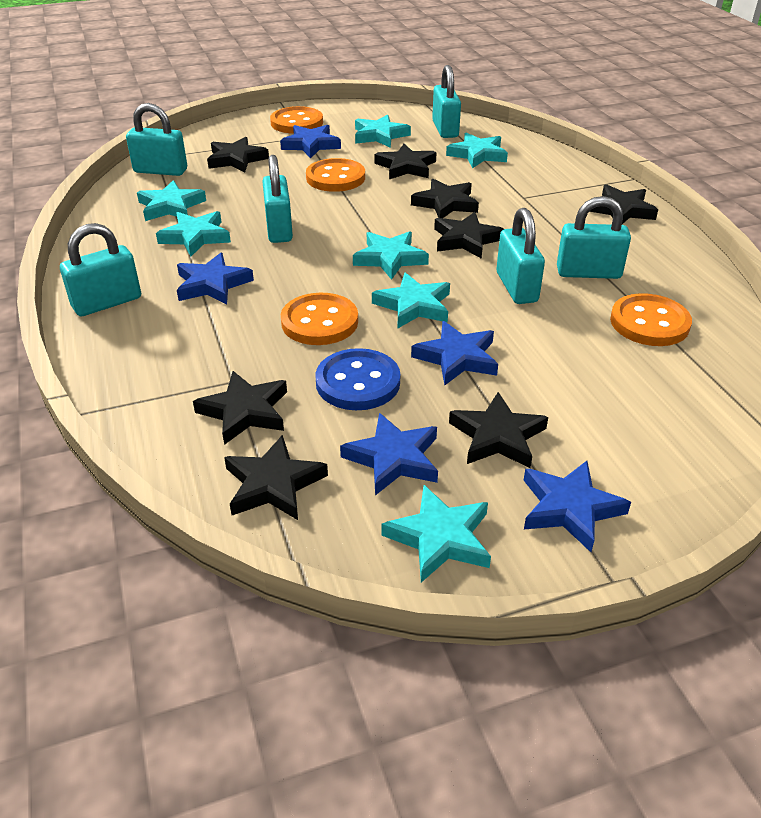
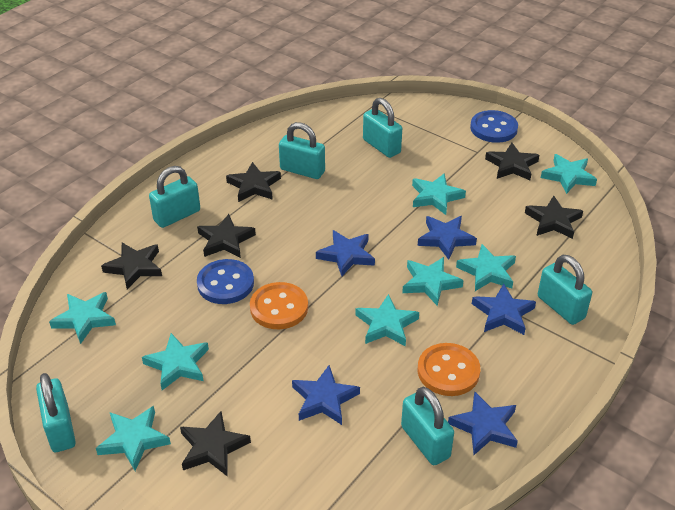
black star: 8 -> 6
blue button: 1 -> 2
orange button: 4 -> 2
turquoise star: 7 -> 8

